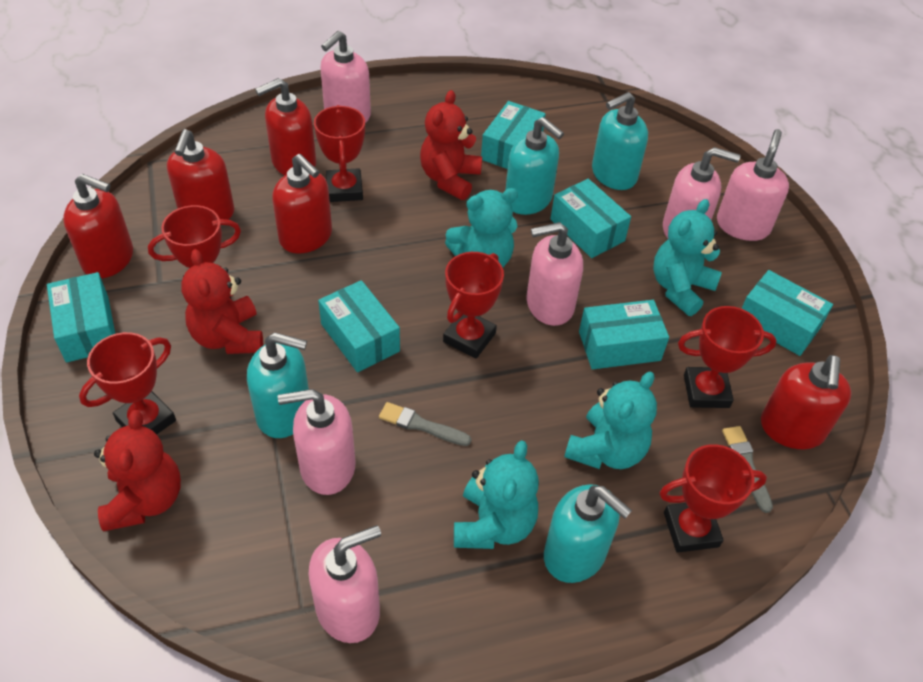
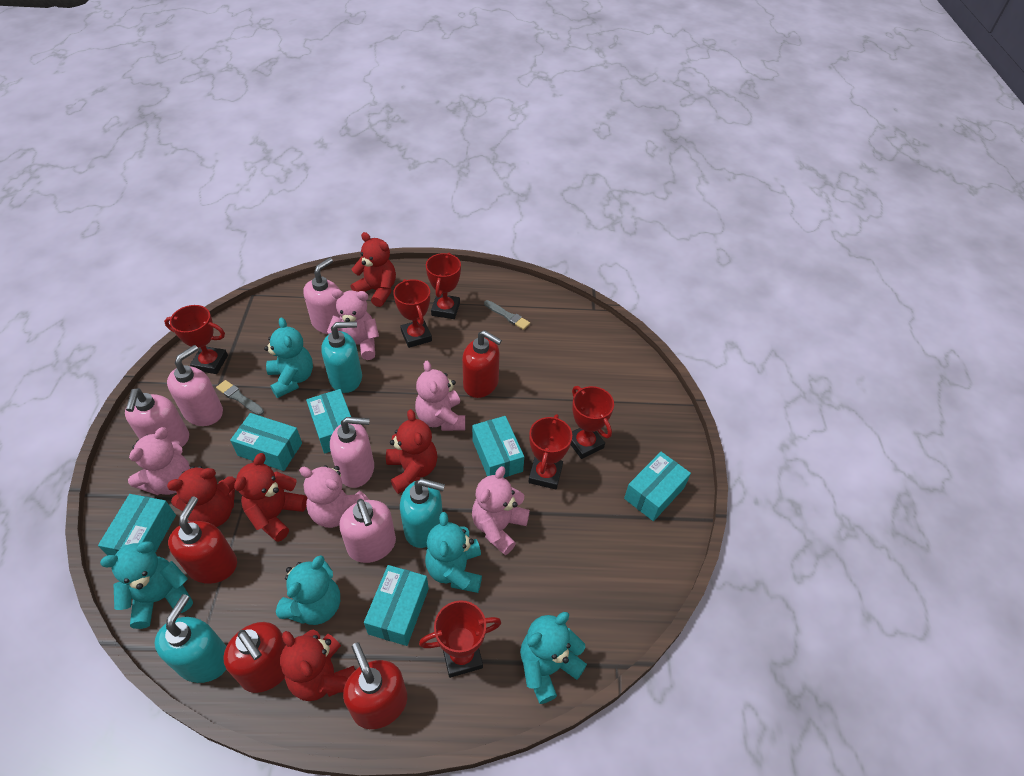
pink soap dispenser: 6 -> 5
pink teddy bear: 0 -> 5
red soap dispenser: 5 -> 4
red teddy bear: 3 -> 5
turquoise soap dispenser: 4 -> 3
turquoise teddy bear: 4 -> 5

